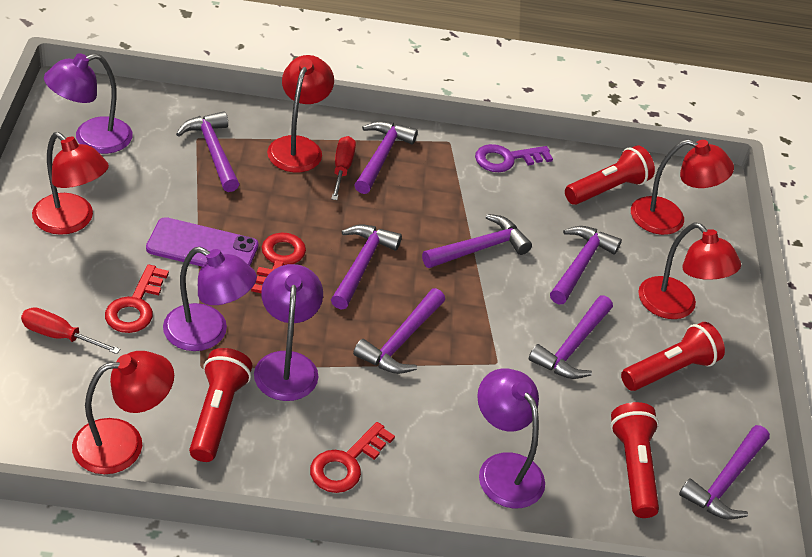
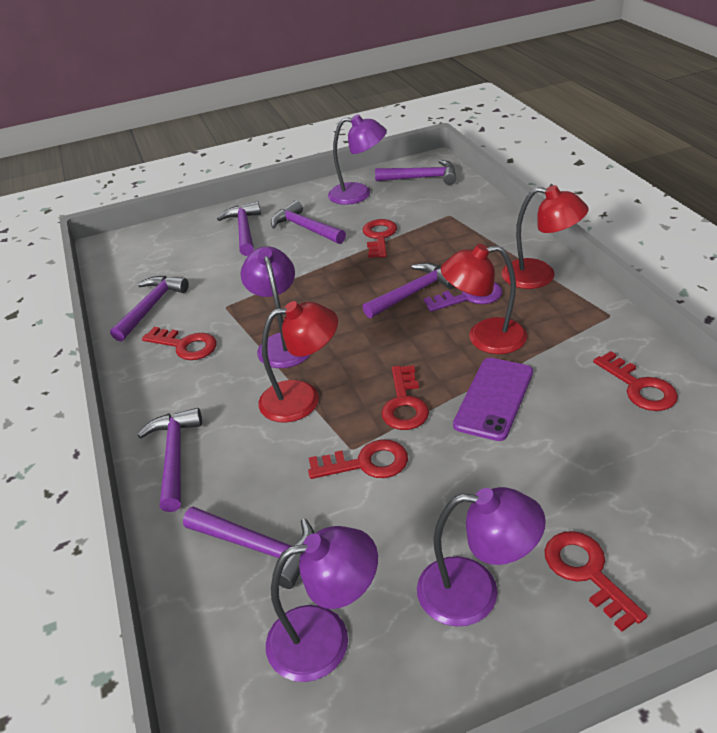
purple hammer: 8 -> 7
red flashlight: 4 -> 0
red key: 3 -> 6
red lamp: 5 -> 3
red screwdriver: 2 -> 0

